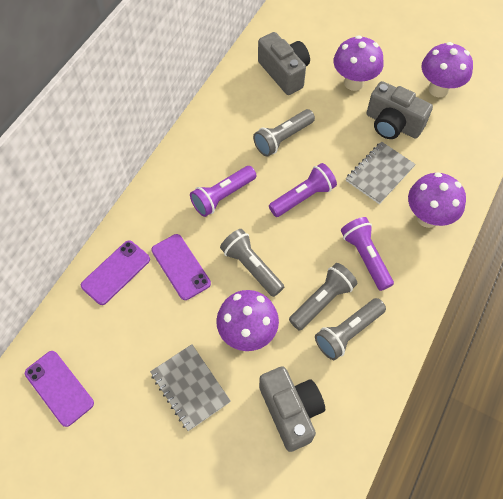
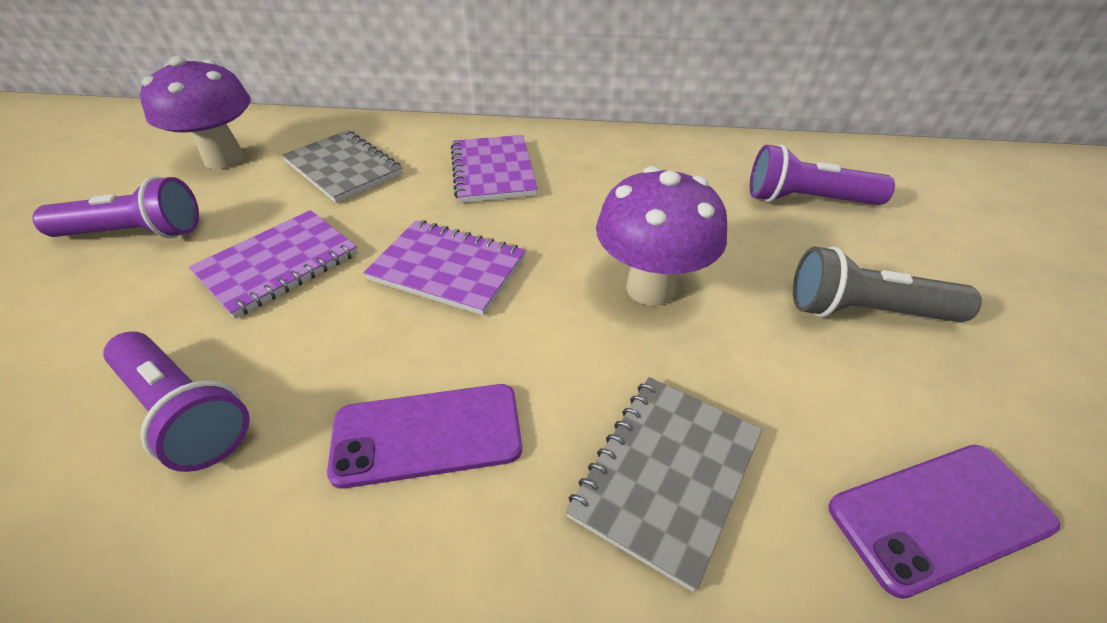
grey camera: 3 -> 0
grey flashlight: 4 -> 1
purple mushroom: 4 -> 2
purple notebook: 0 -> 3
purple phone: 3 -> 2

